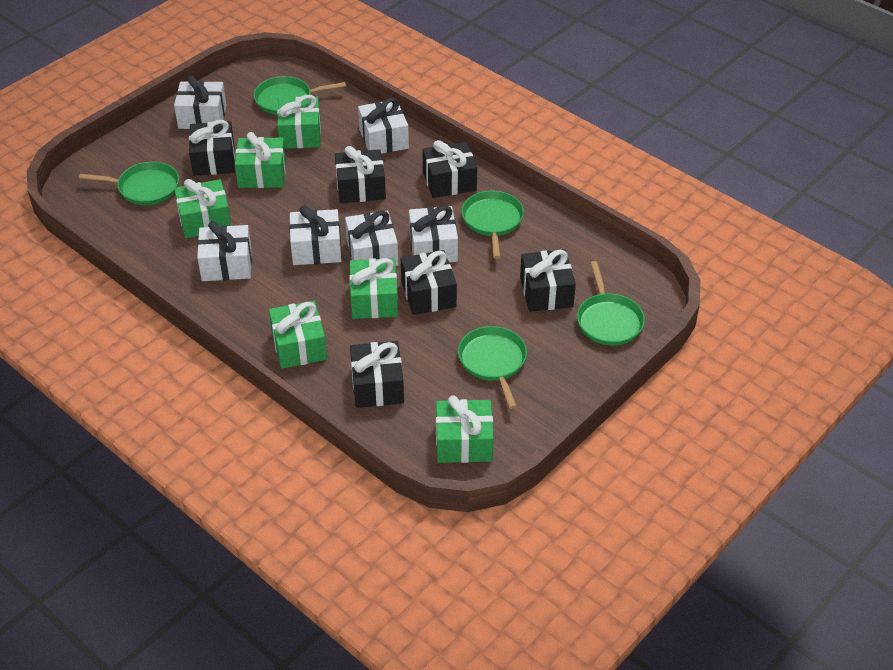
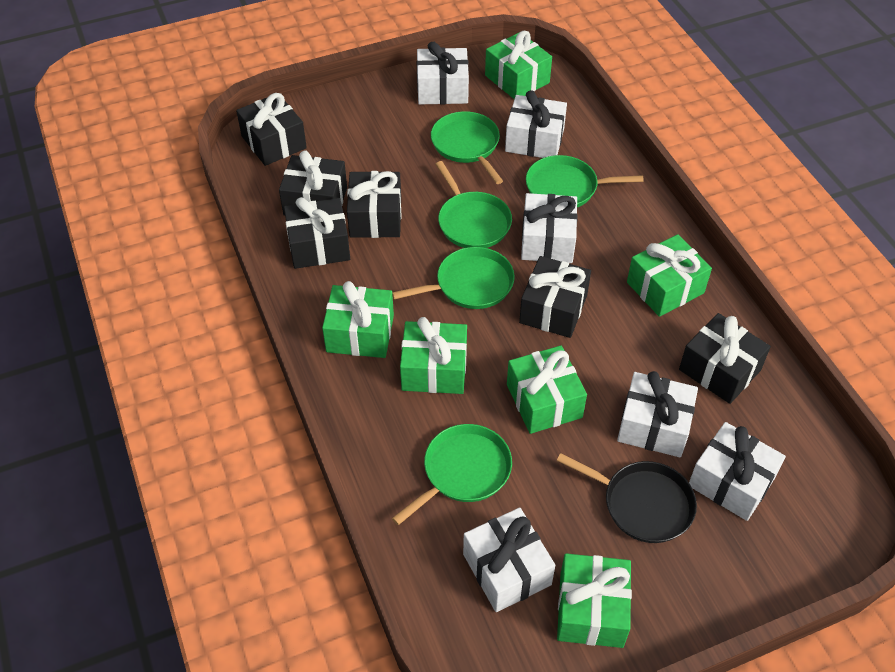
black pan: 0 -> 1

